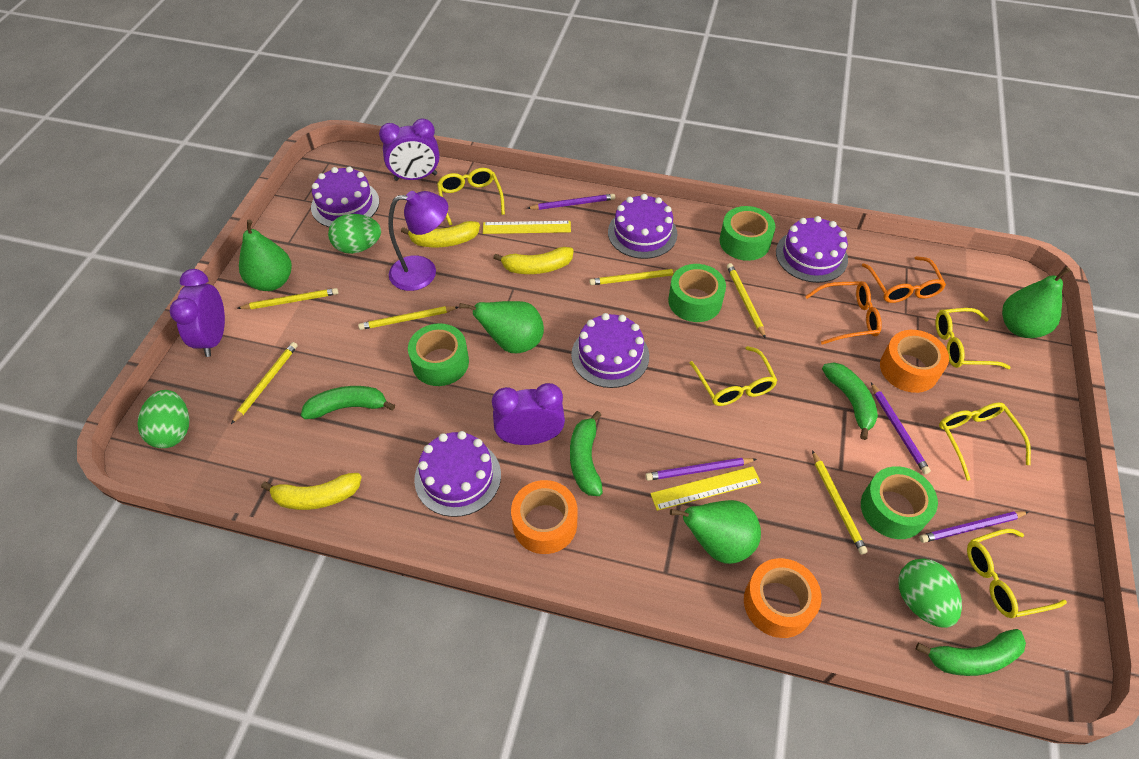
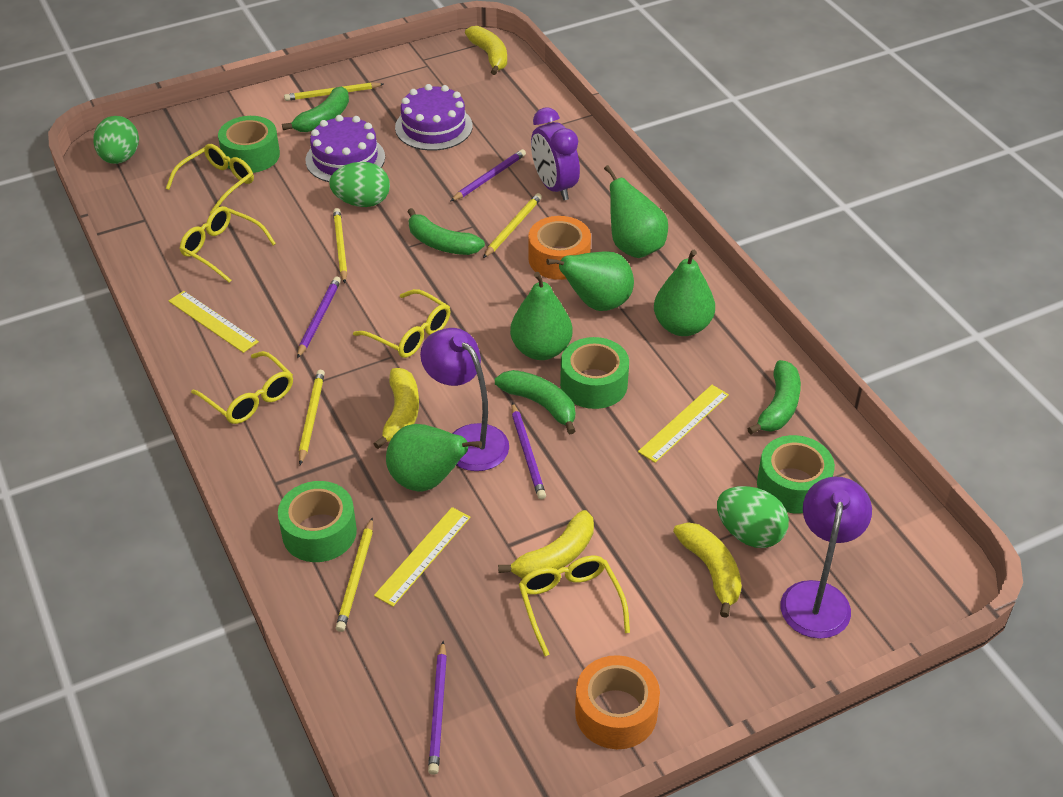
green pear: 4 -> 5
orange glasses: 2 -> 0
orange tape: 3 -> 2
purple cake: 5 -> 2
purple clock: 3 -> 1
purple lamp: 1 -> 2
yellow banana: 3 -> 4
yellow pencil: 6 -> 5
yellow ruler: 2 -> 3

